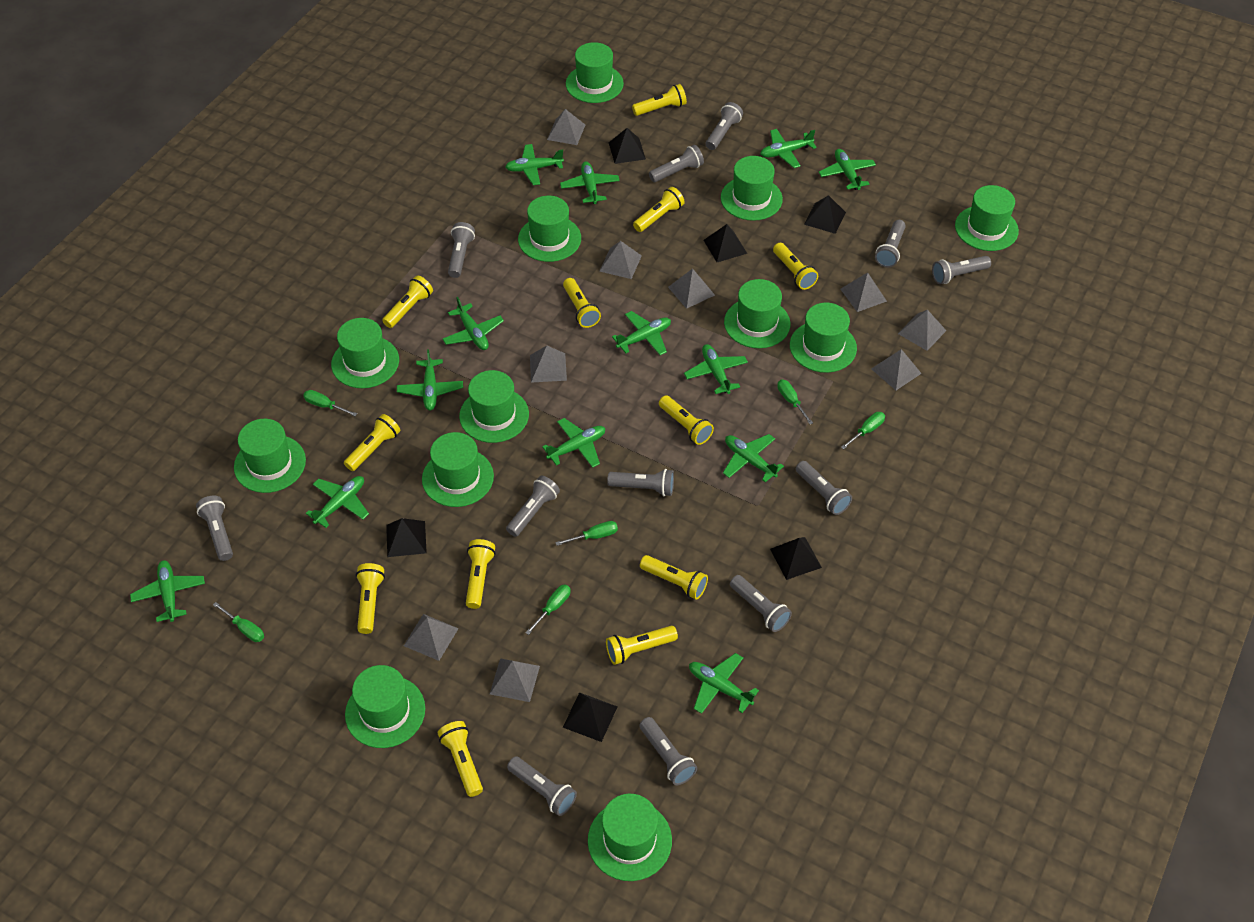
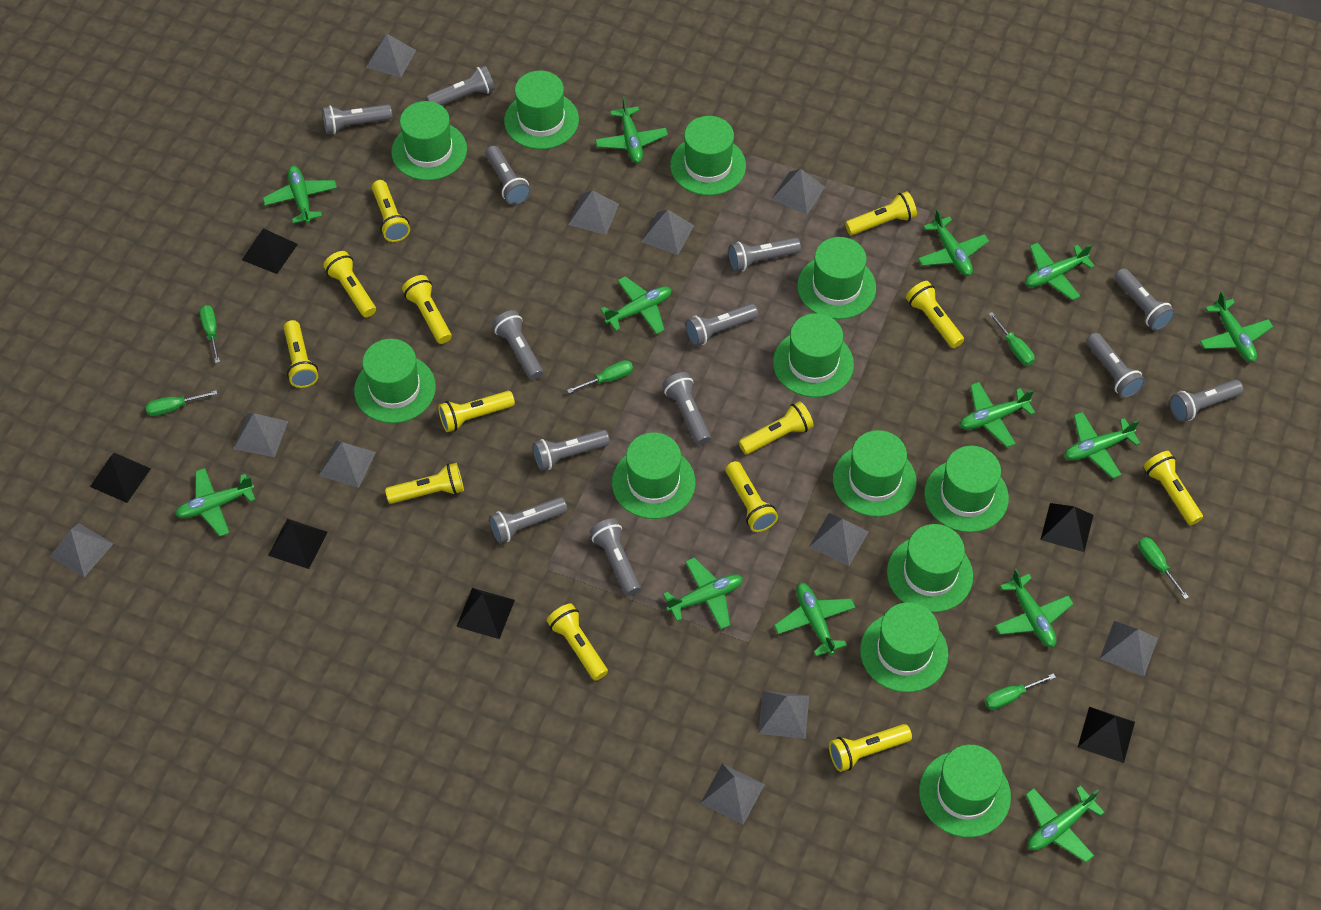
grey flashlight: 12 -> 13
grey pyramid: 9 -> 11
yellow flashlight: 12 -> 13

